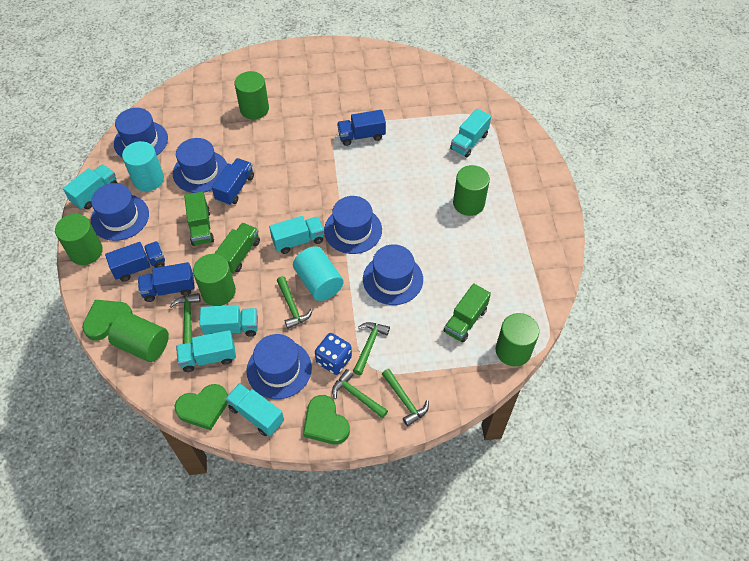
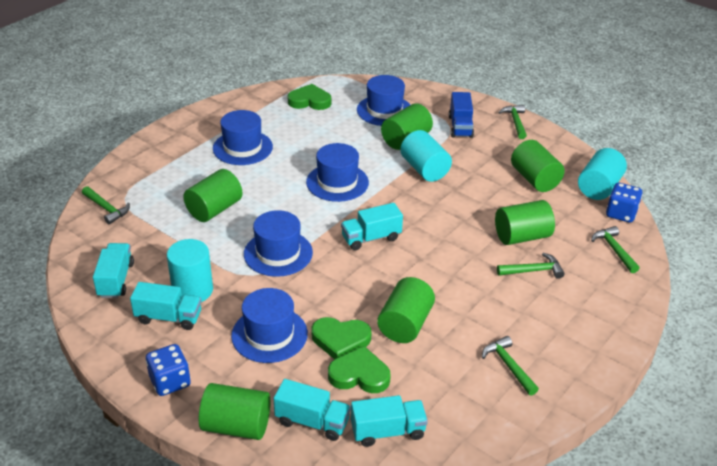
blue dice: 1 -> 2
blue hat: 6 -> 5
blue truck: 4 -> 1
green truck: 3 -> 0
turquoise cylinder: 2 -> 3
turquoise truck: 6 -> 5

